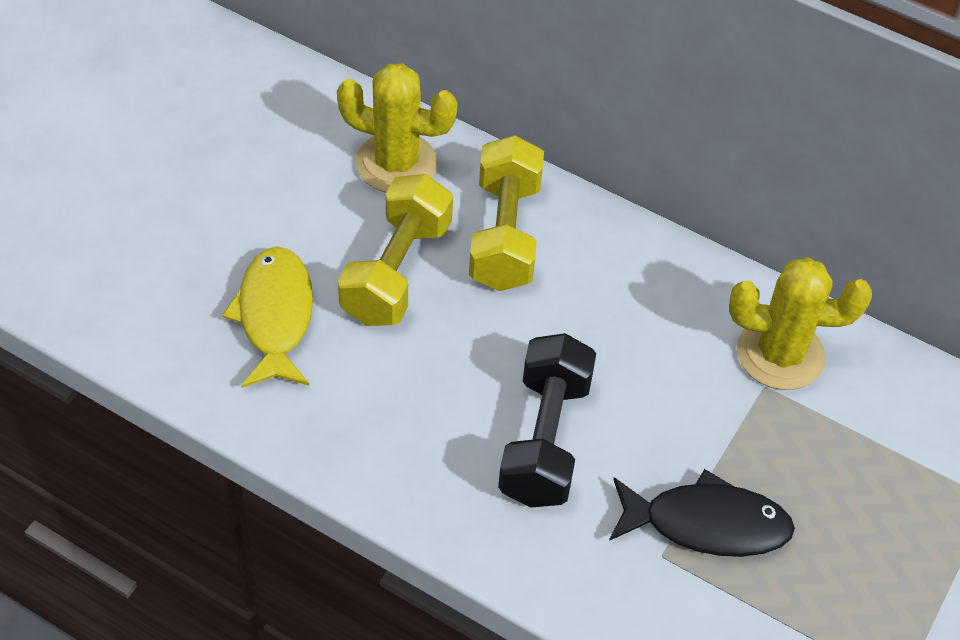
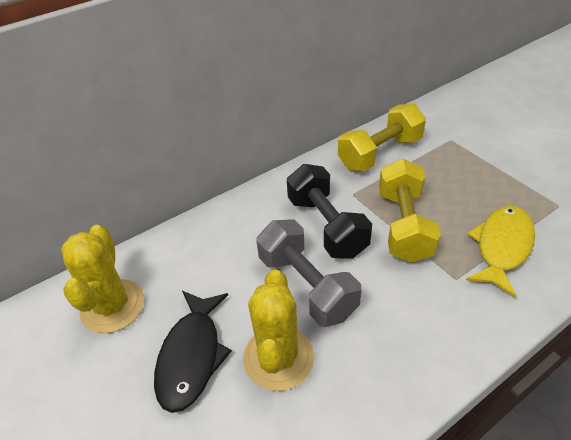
grey dumbbell: 0 -> 1

